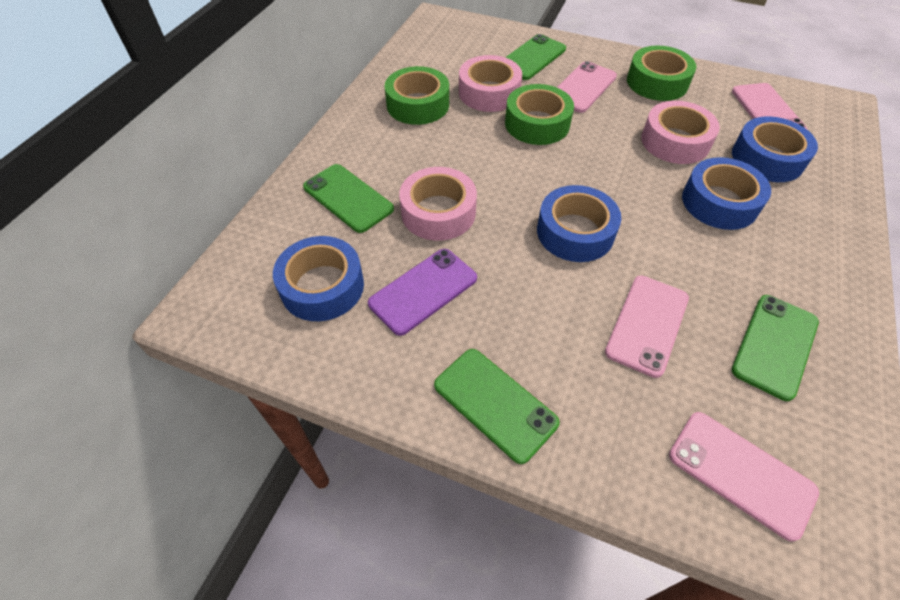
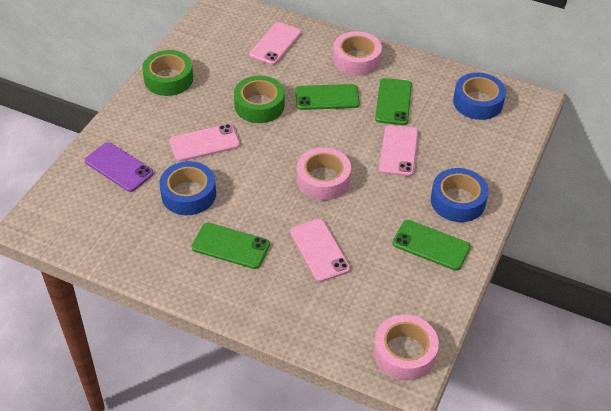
blue tape: 4 -> 3
green tape: 3 -> 2

